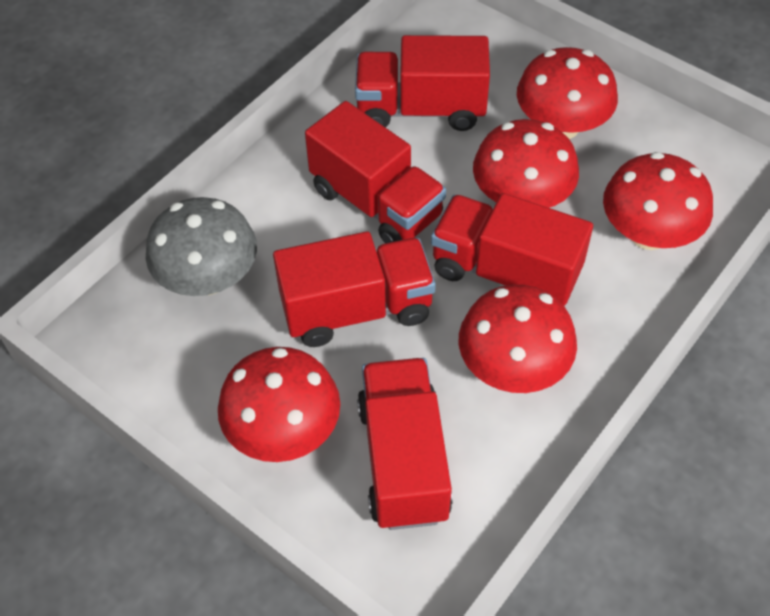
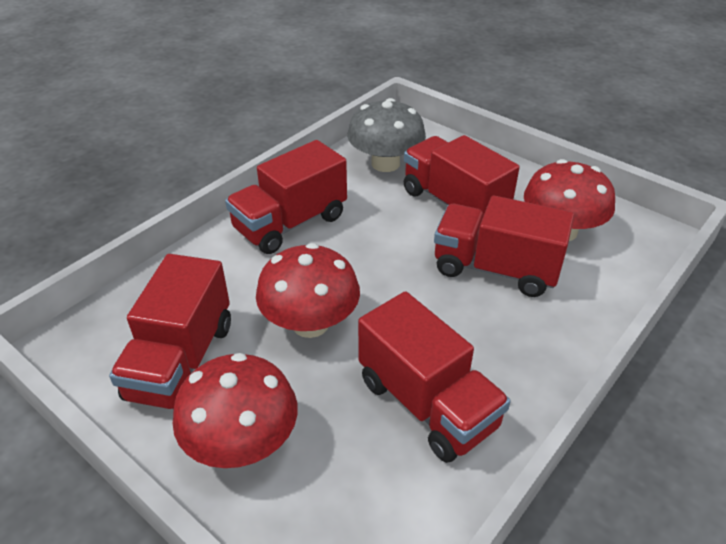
red mushroom: 5 -> 3

